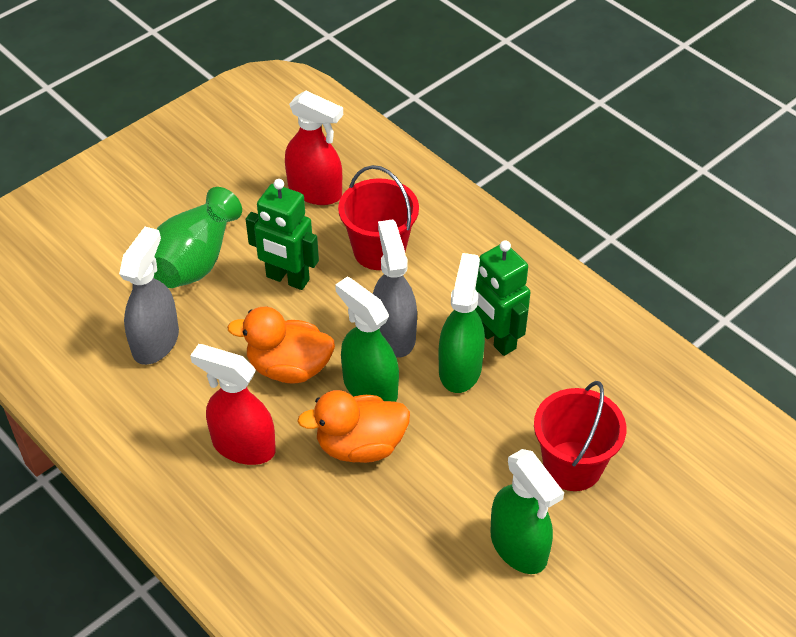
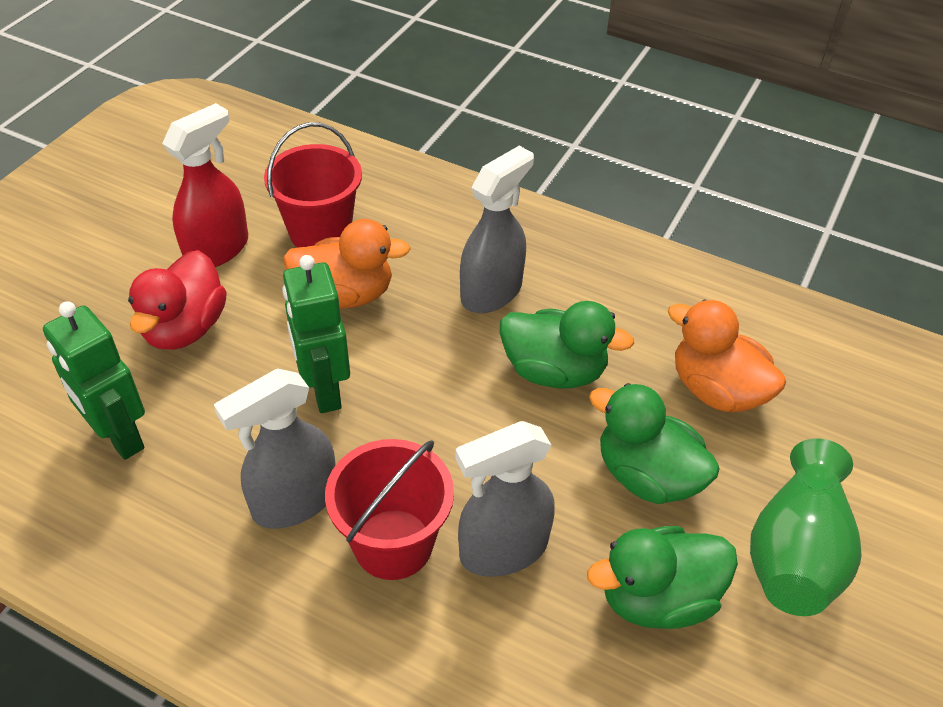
green duck: 0 -> 3
green spray bottle: 3 -> 0
grey spray bottle: 2 -> 3
red duck: 0 -> 1
red spray bottle: 2 -> 1

